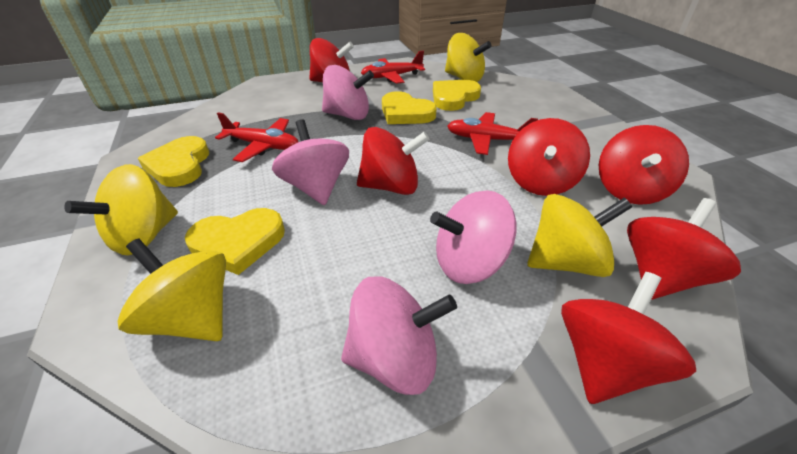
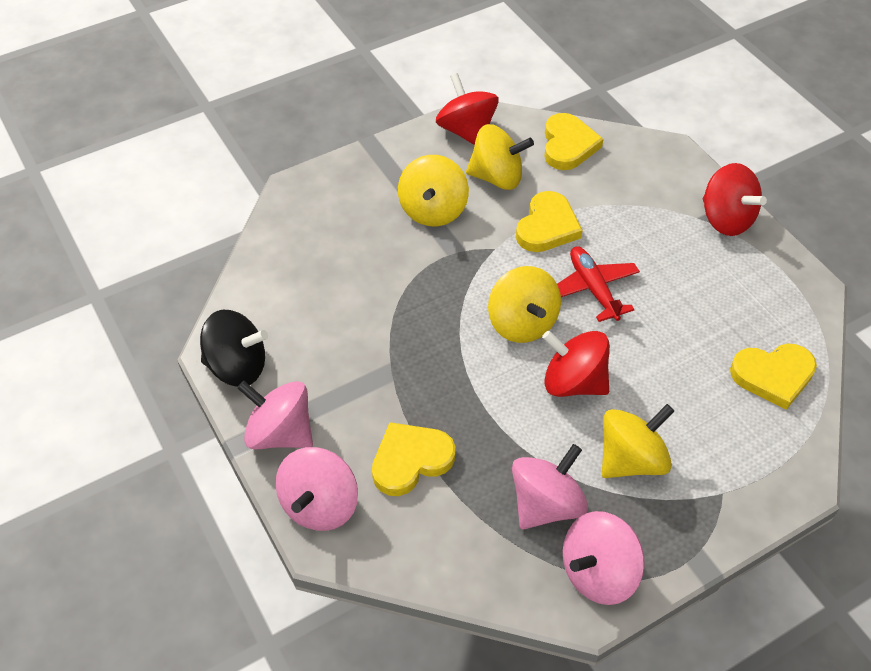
black spinning top: 0 -> 1
red plane: 3 -> 1
red spinning top: 6 -> 3

